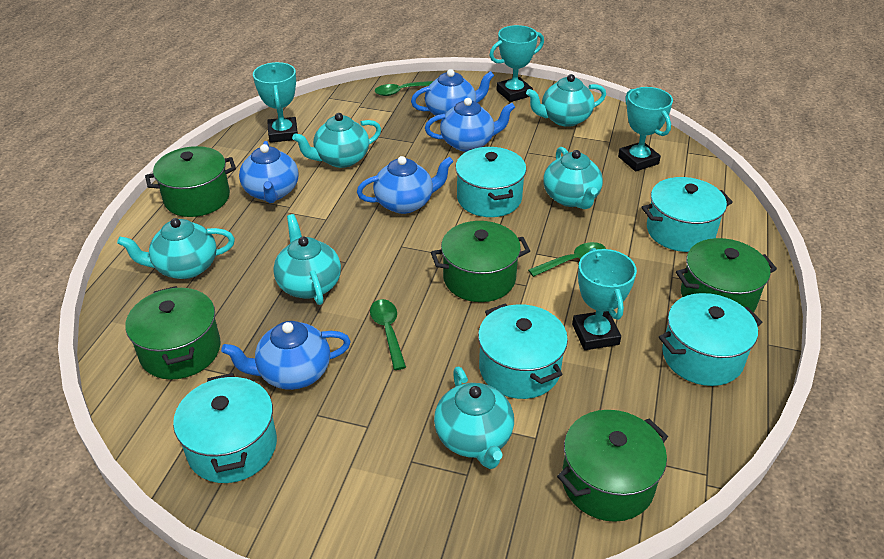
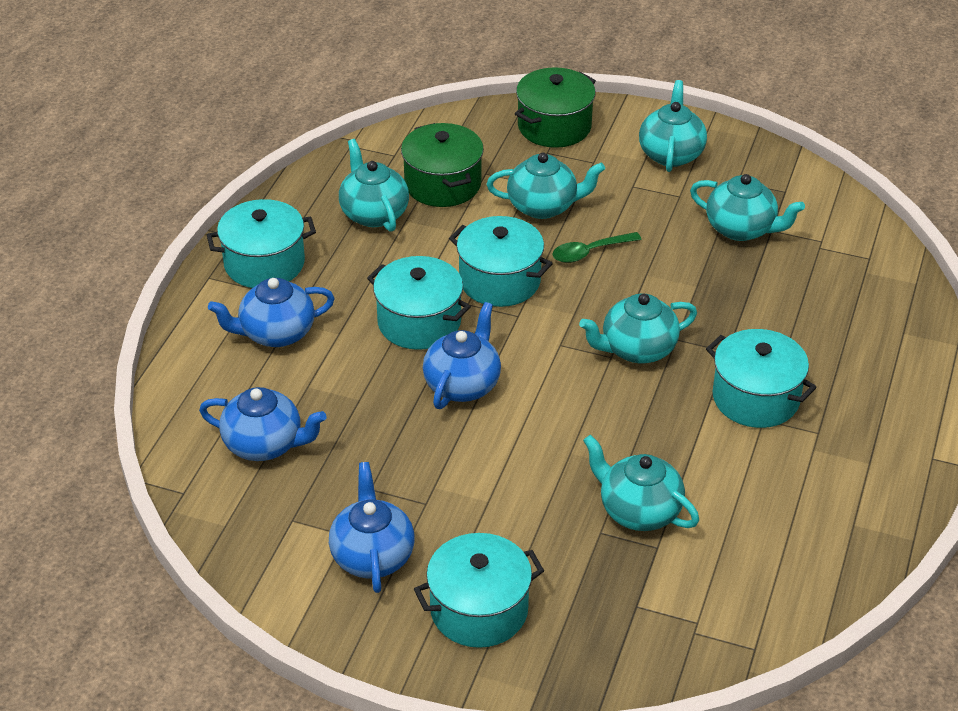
blue teapot: 5 -> 4
green pot: 5 -> 2
green spoon: 3 -> 1
turquoise trophy: 4 -> 0

